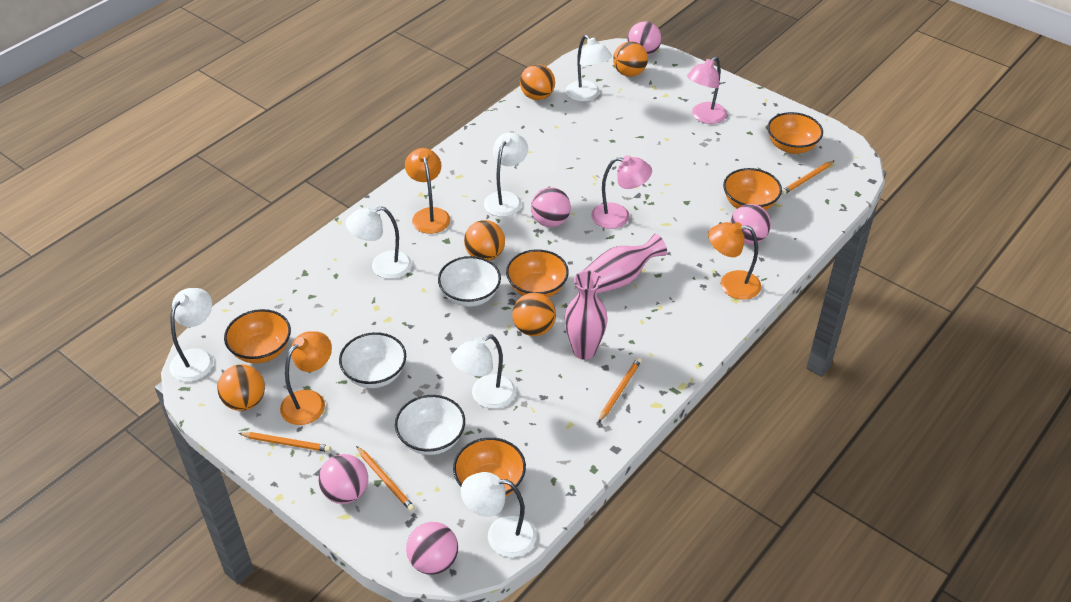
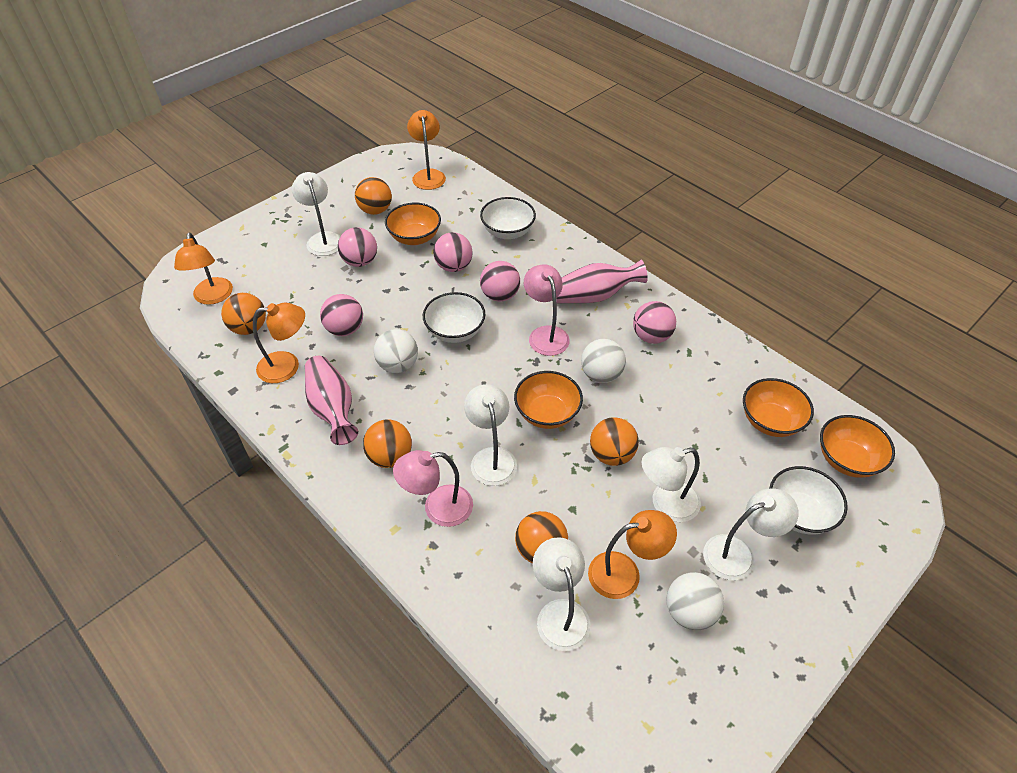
orange bowl: 5 -> 4
orange lamp: 3 -> 4
orange pencil: 4 -> 0
white ball: 0 -> 3
white lamp: 6 -> 5

